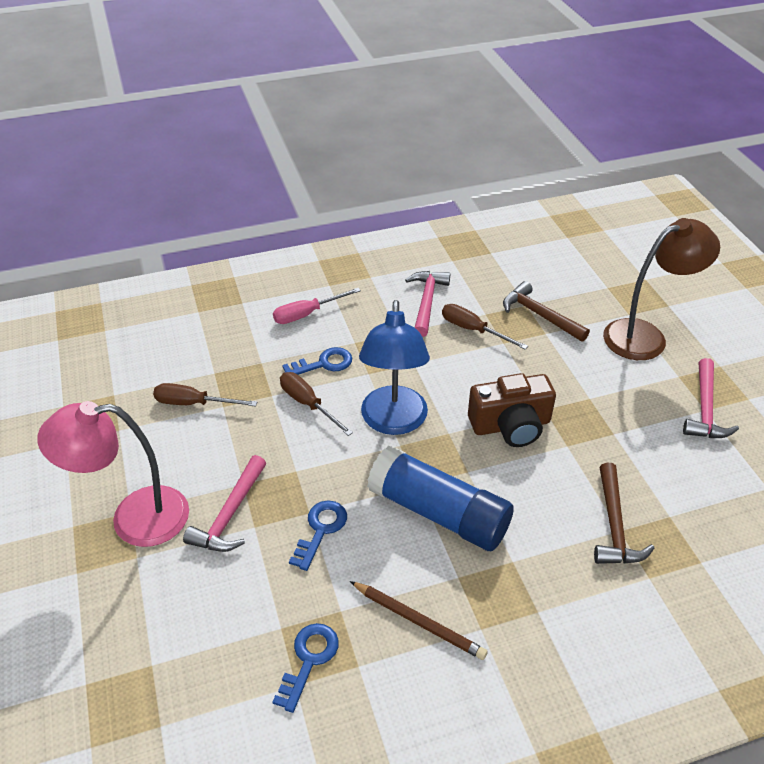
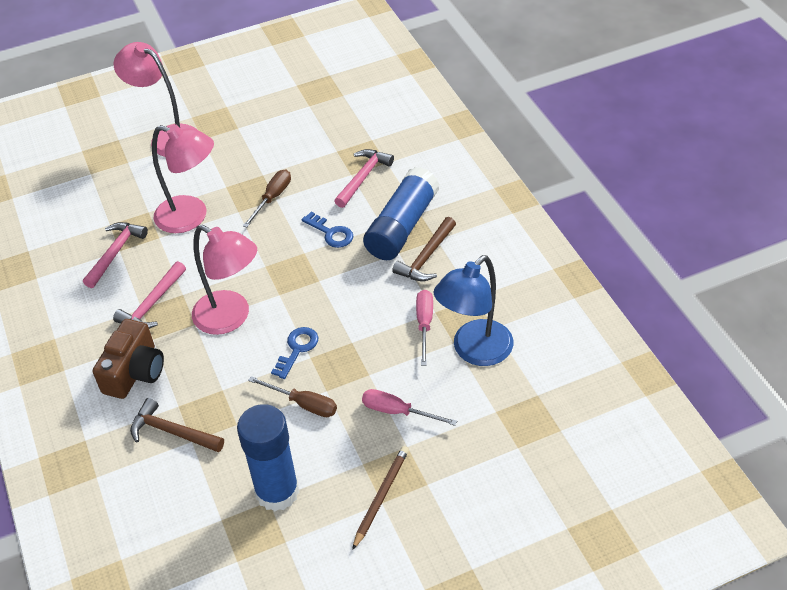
blue glue stick: 1 -> 2
blue key: 3 -> 2
brown lamp: 1 -> 0
brown screwdriver: 3 -> 2
pink lamp: 1 -> 3
pink screwdriver: 1 -> 2

